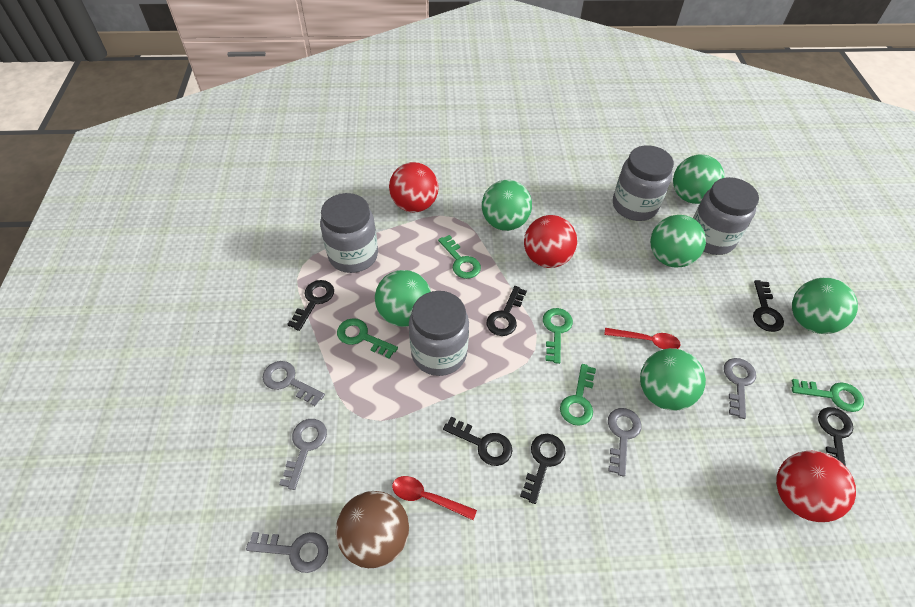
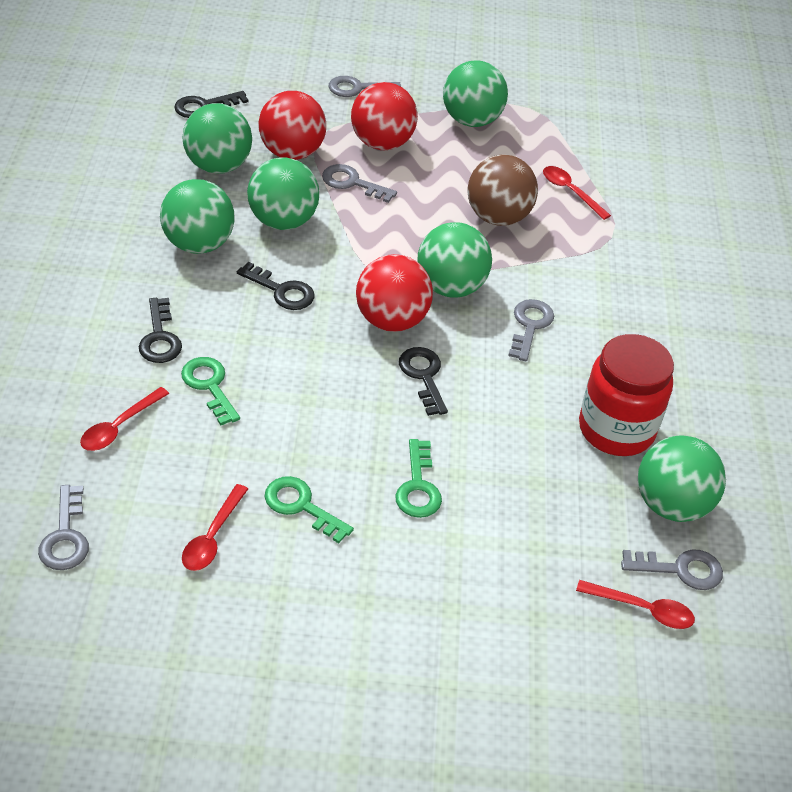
black key: 6 -> 4
green key: 5 -> 3
grey jar: 4 -> 0
red jar: 0 -> 1
red spoon: 2 -> 4

